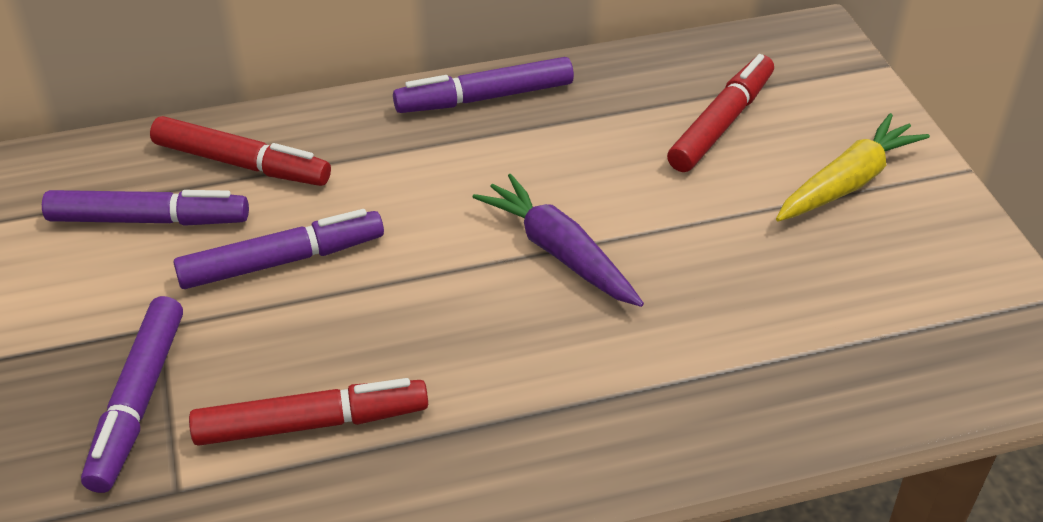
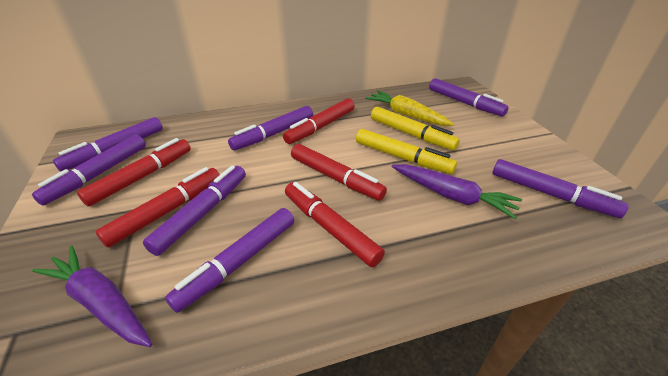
purple carrot: 1 -> 2
purple marker: 4 -> 7
red marker: 3 -> 5
yellow marker: 0 -> 2

